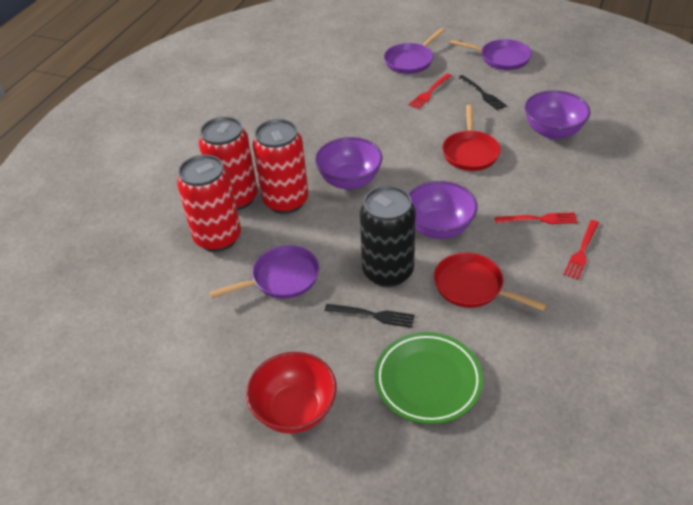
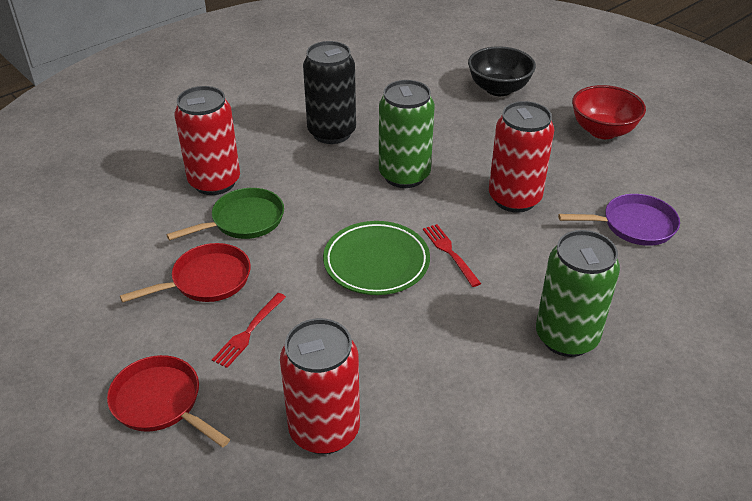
black bowl: 0 -> 1
black fork: 2 -> 0
green can: 0 -> 2
green pan: 0 -> 1
purple bowl: 3 -> 0
purple pan: 3 -> 1
red fork: 3 -> 2

